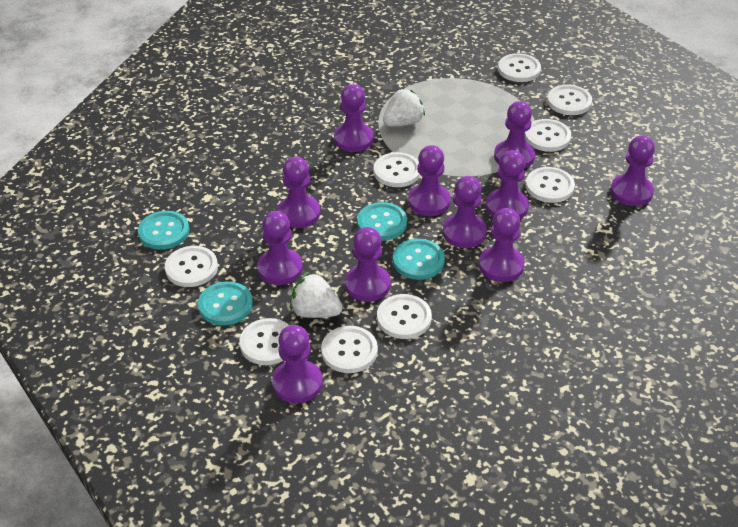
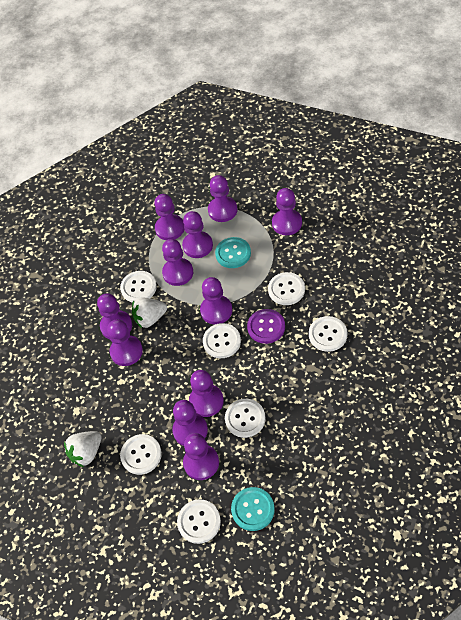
purple button: 0 -> 1
turquoise button: 4 -> 2
white button: 9 -> 7

